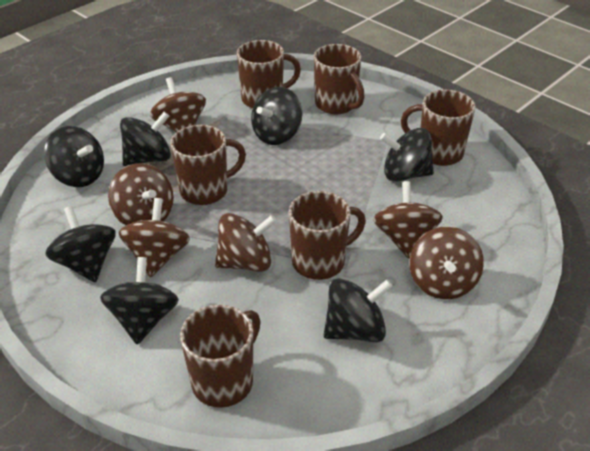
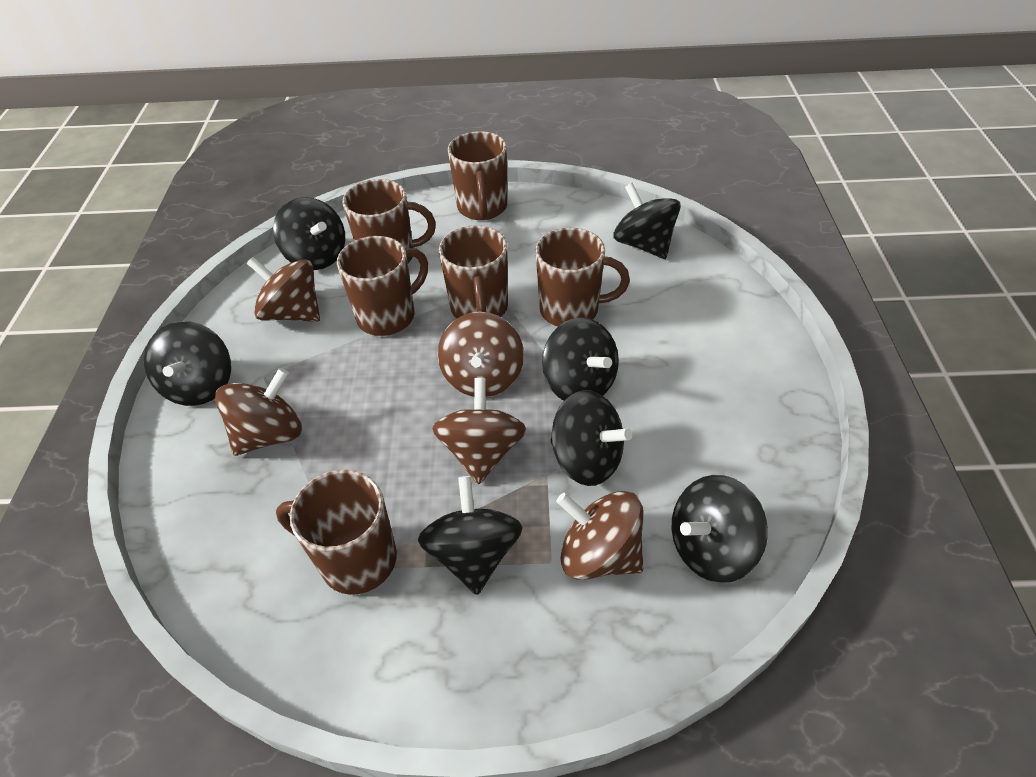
brown spinning top: 6 -> 5

